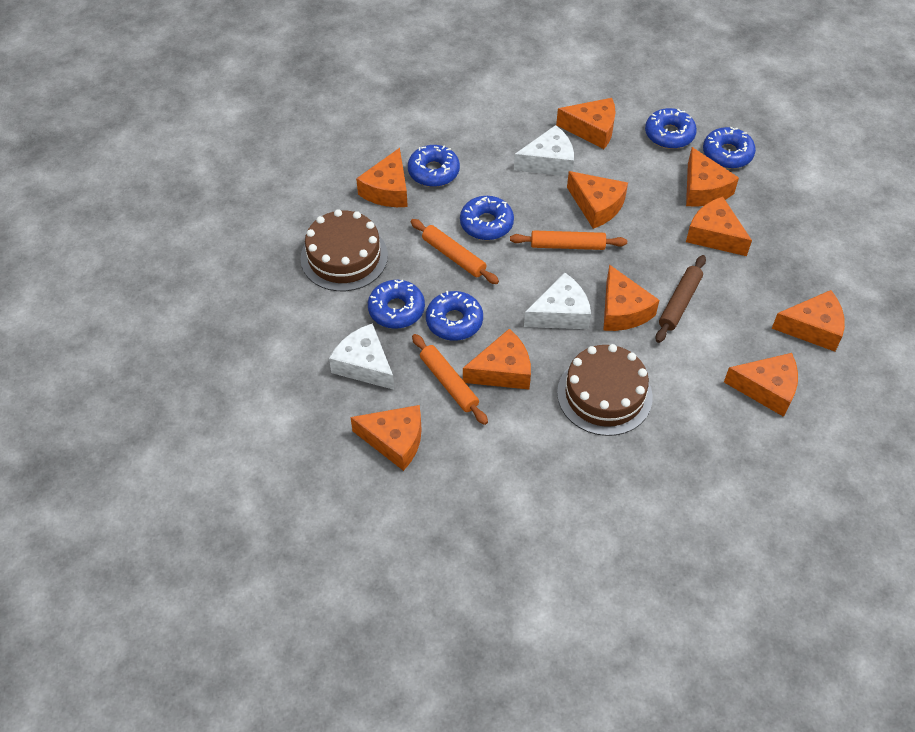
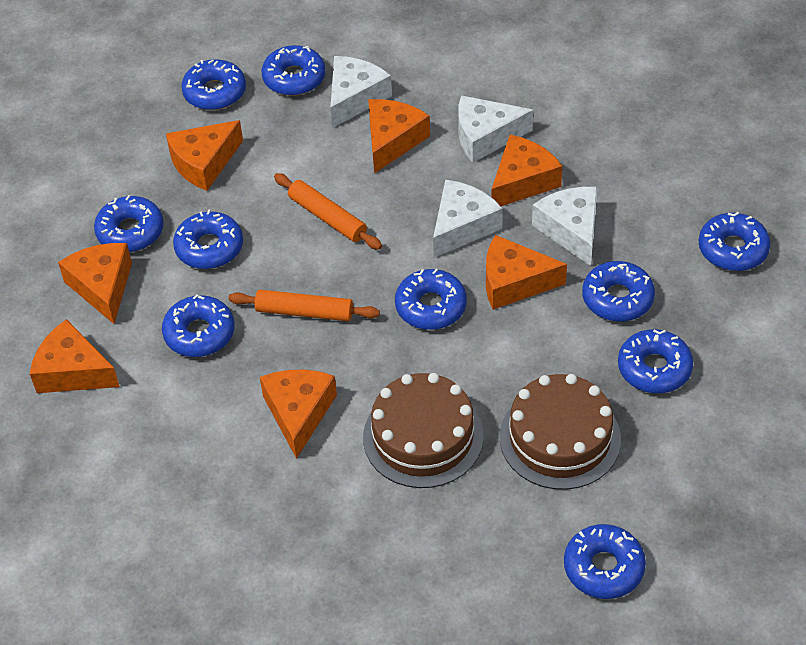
blue donut: 6 -> 10
brown rolling pin: 1 -> 0
orange cheese: 10 -> 7
orange rolling pin: 3 -> 2
white cheese: 3 -> 4

